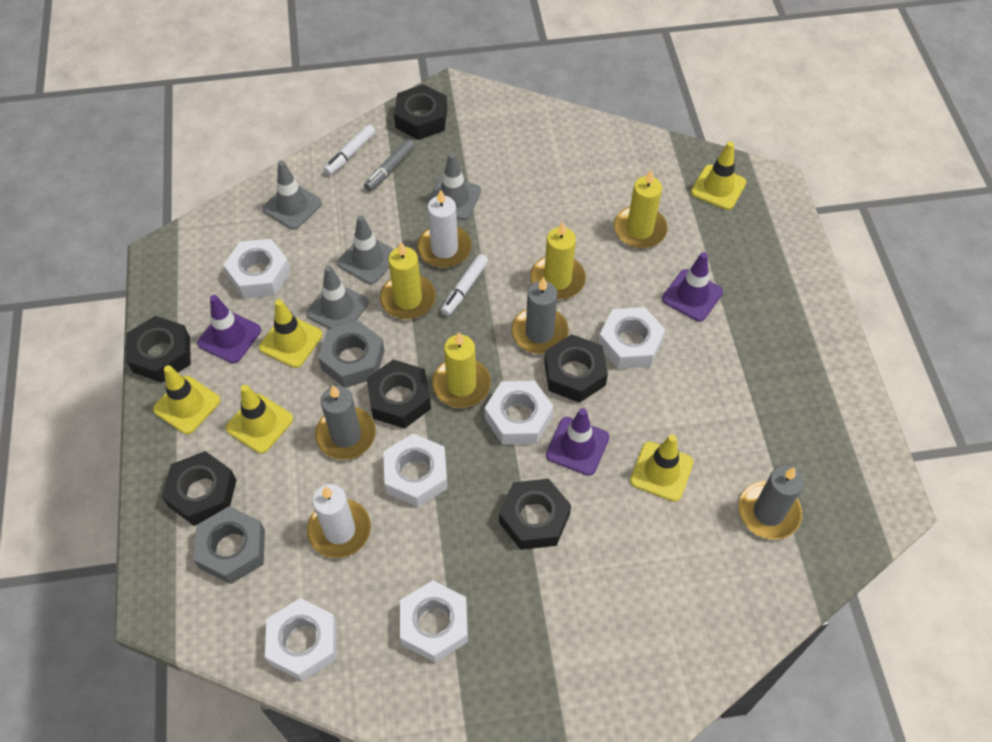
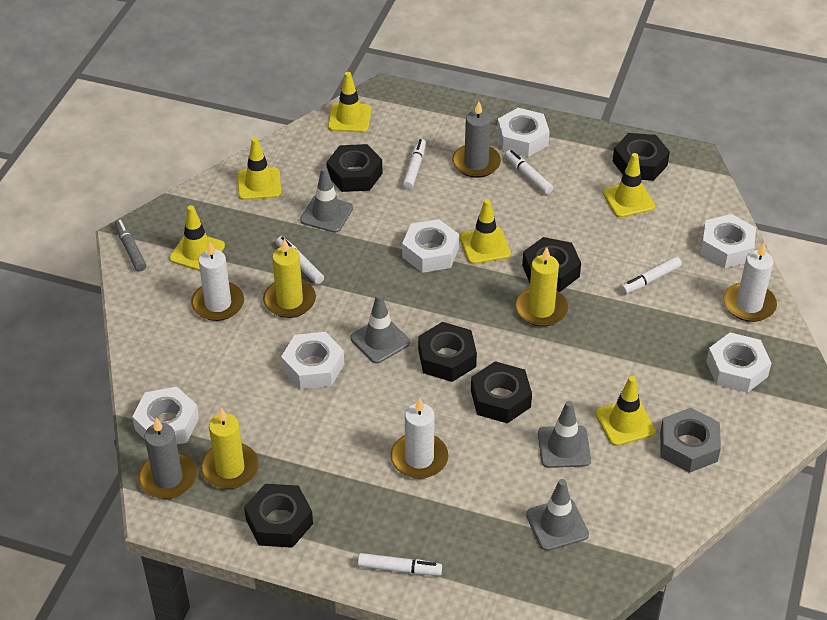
grey candle: 3 -> 2
grey nut: 2 -> 1
purple traffic cone: 3 -> 0
white candle: 2 -> 3
white marker: 2 -> 5
yellow candle: 4 -> 3
yellow traffic cone: 5 -> 6

